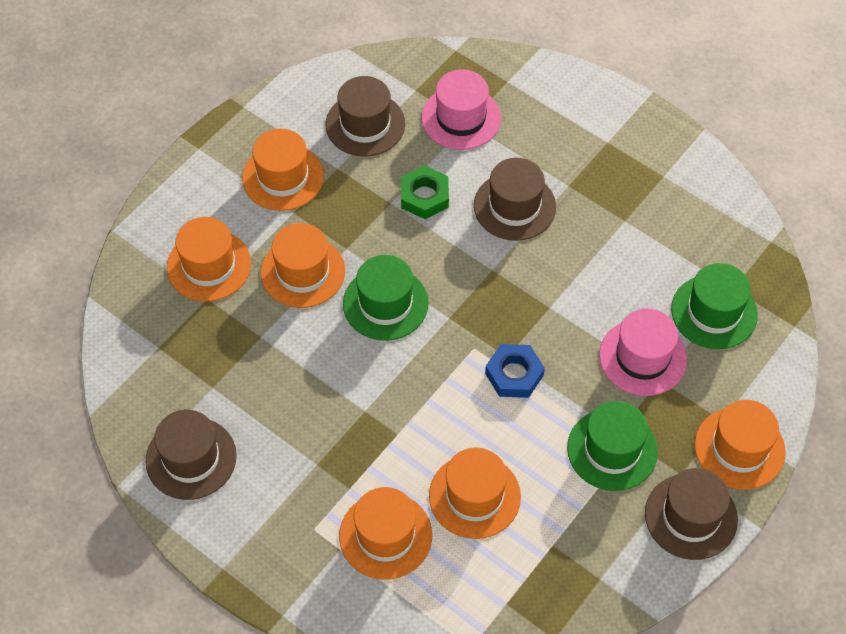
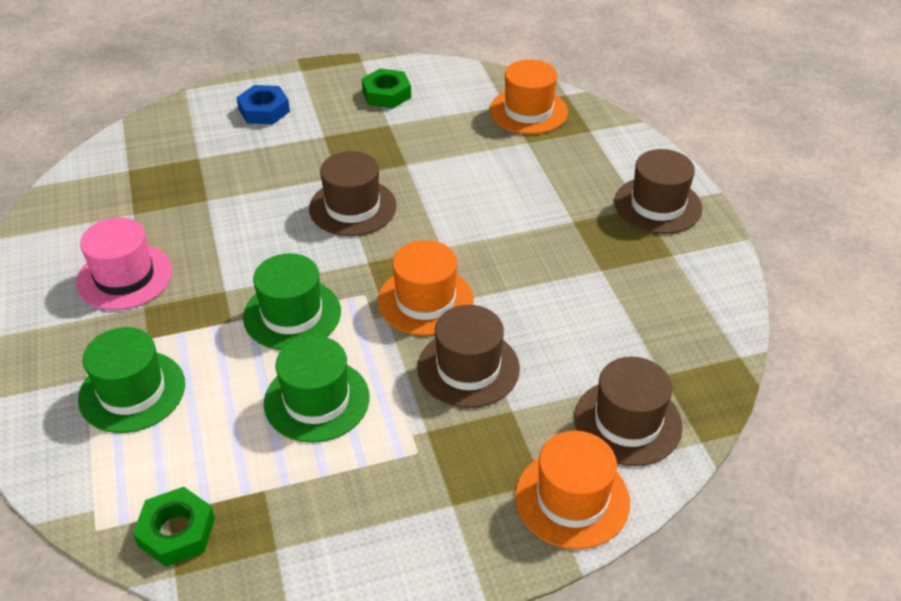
green nut: 1 -> 2
orange hat: 6 -> 3
pink hat: 2 -> 1

